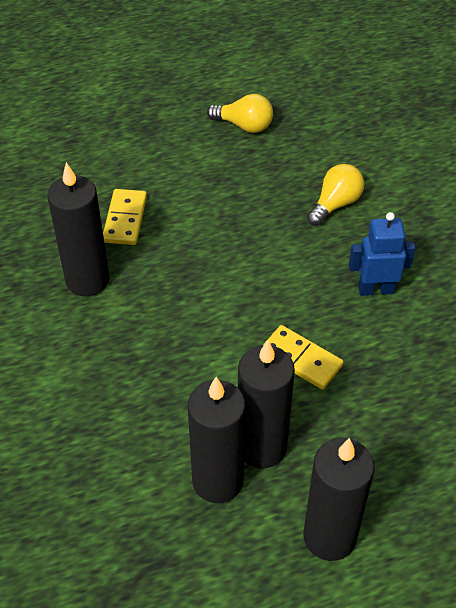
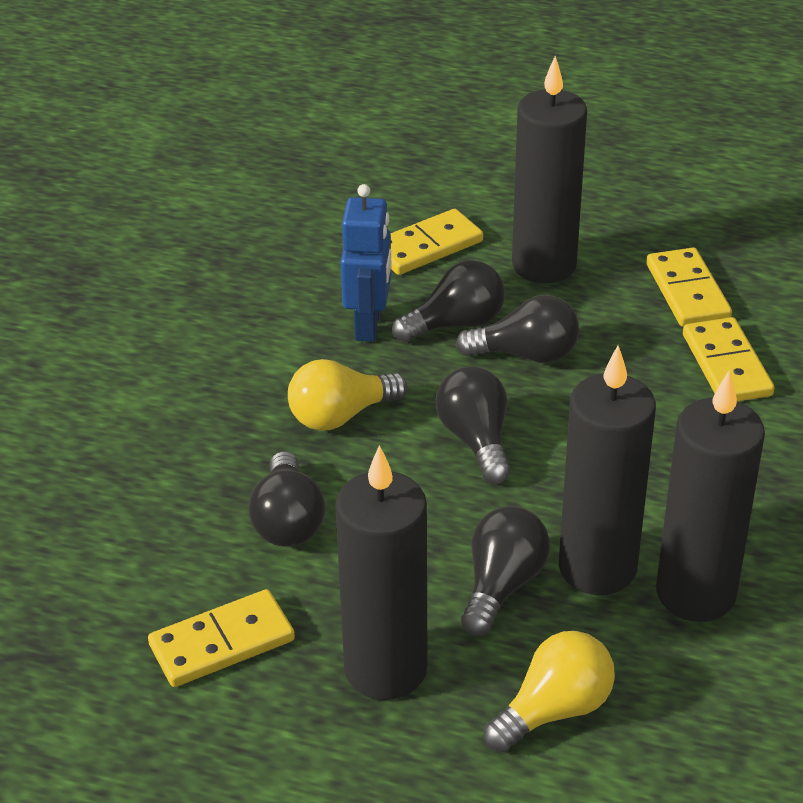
black light bulb: 0 -> 5
yellow domino: 2 -> 4

